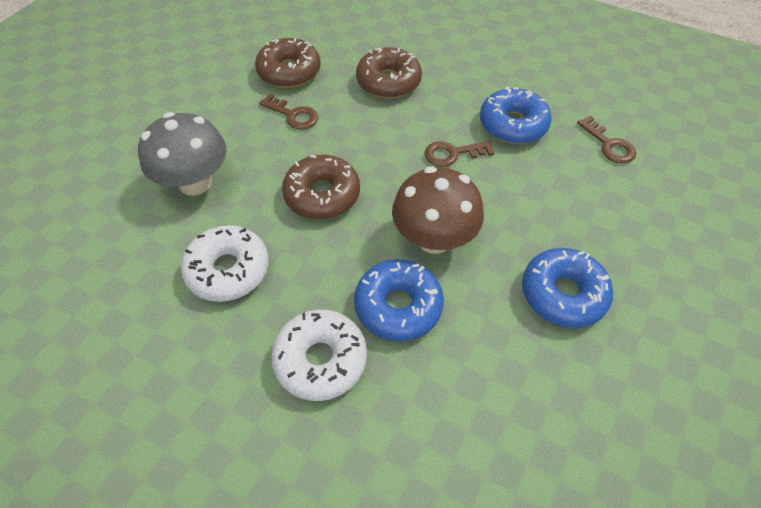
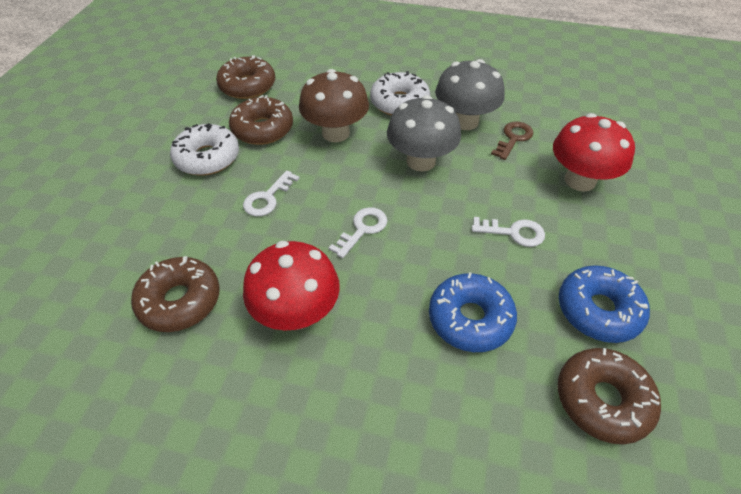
blue donut: 3 -> 2
brown donut: 3 -> 4
brown key: 3 -> 1
grey mushroom: 1 -> 2
red mushroom: 0 -> 2
white key: 0 -> 3

